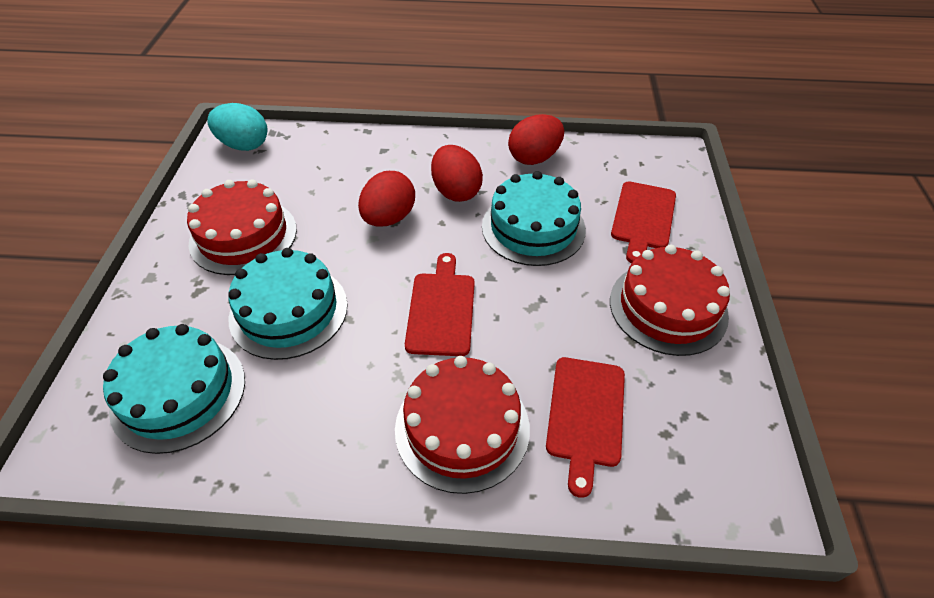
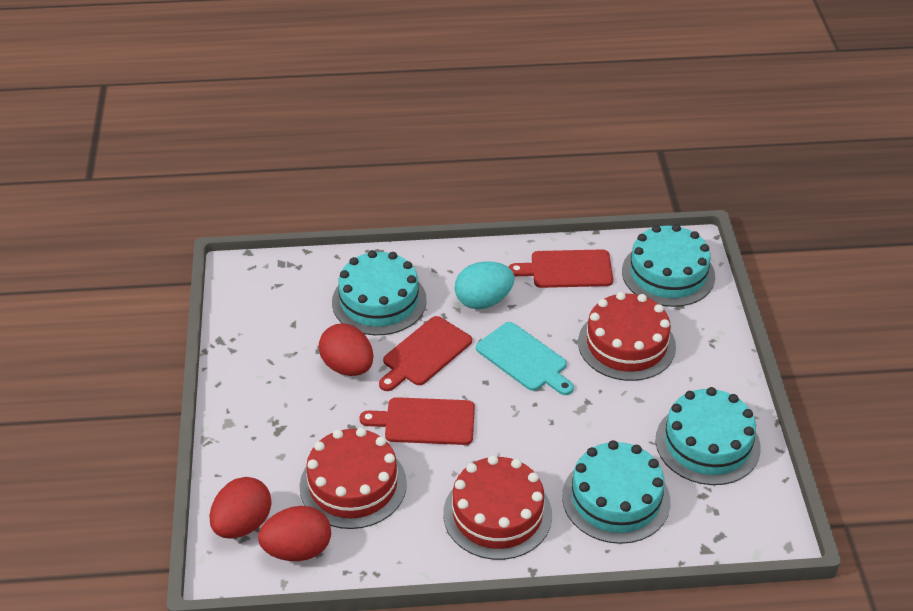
turquoise cake: 3 -> 4
turquoise cutting board: 0 -> 1

